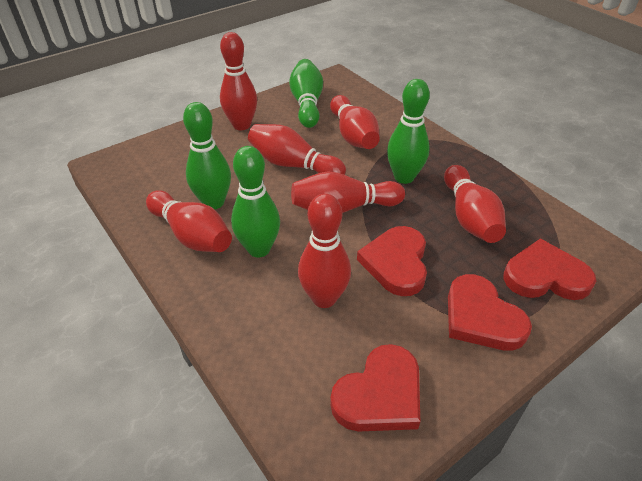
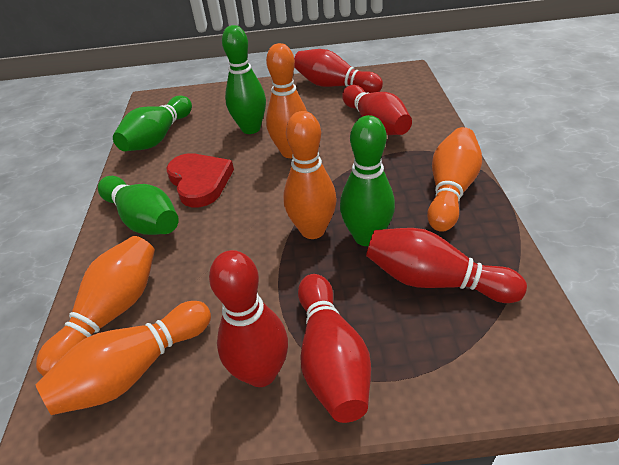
orange bowling pin: 0 -> 5
red bowling pin: 7 -> 5
red heart: 4 -> 1

